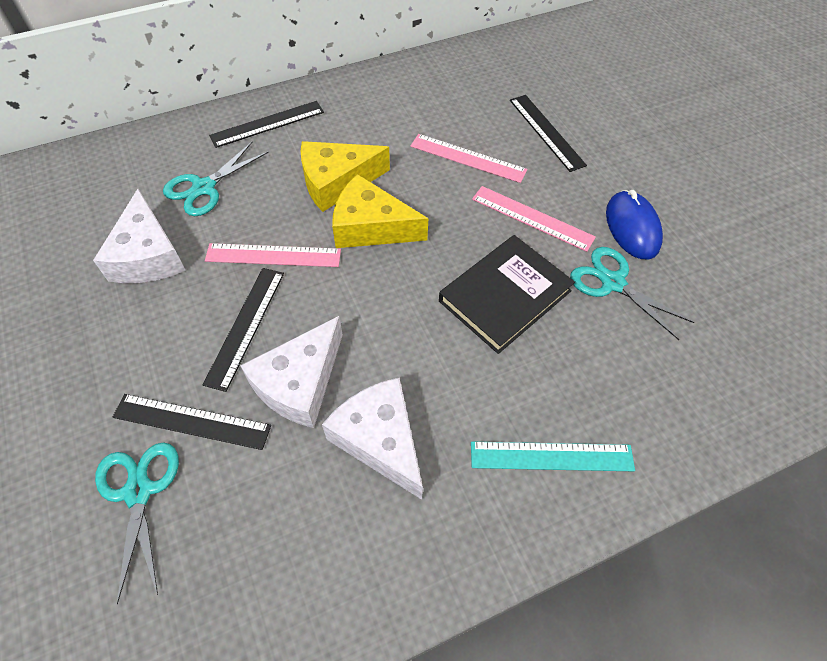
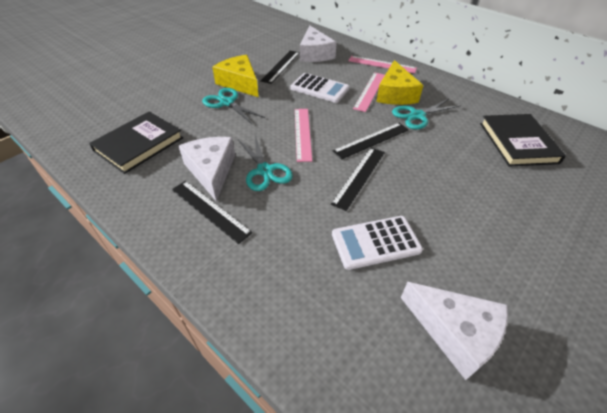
black book: 1 -> 2
blue mouse: 1 -> 0
turquoise ruler: 1 -> 0
white calculator: 0 -> 2

